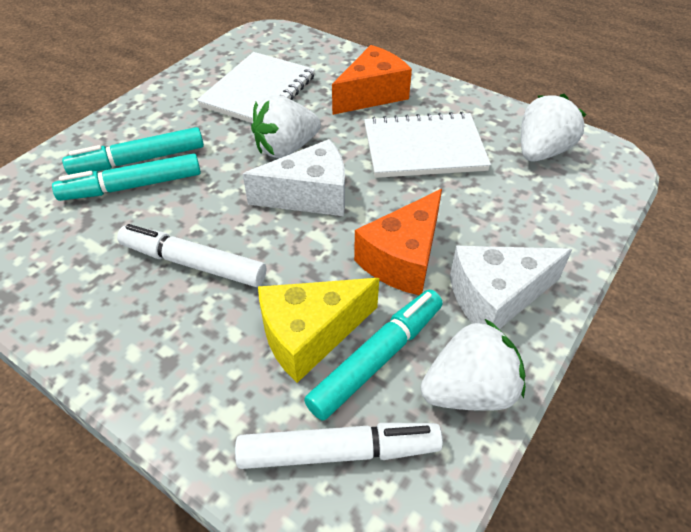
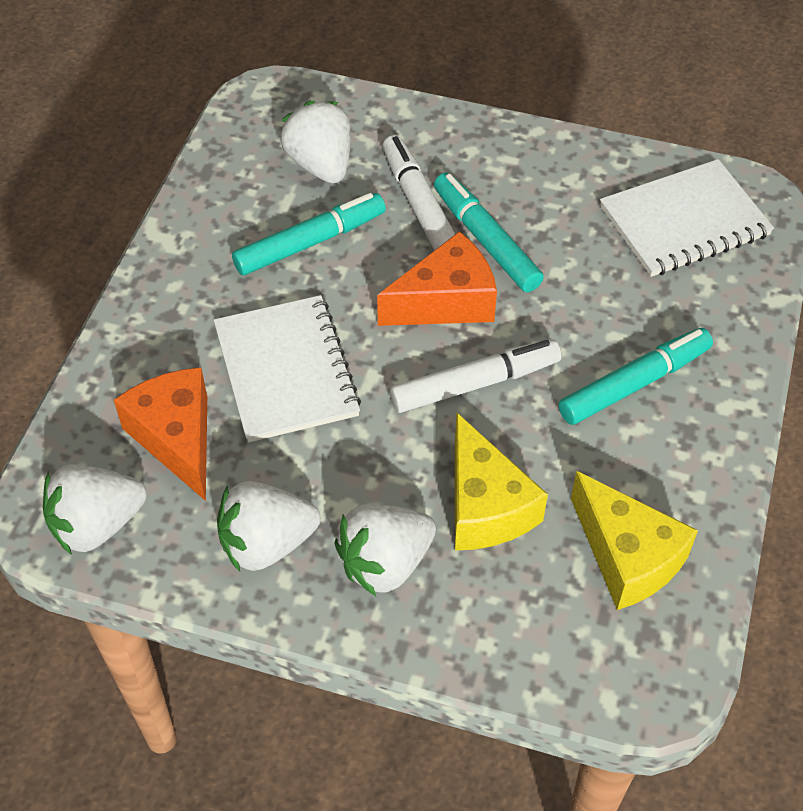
white cheese: 2 -> 0
white strawberry: 3 -> 4
yellow cheese: 1 -> 2

